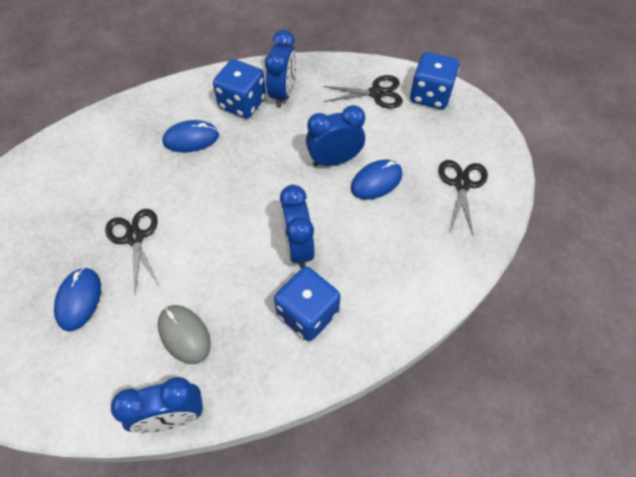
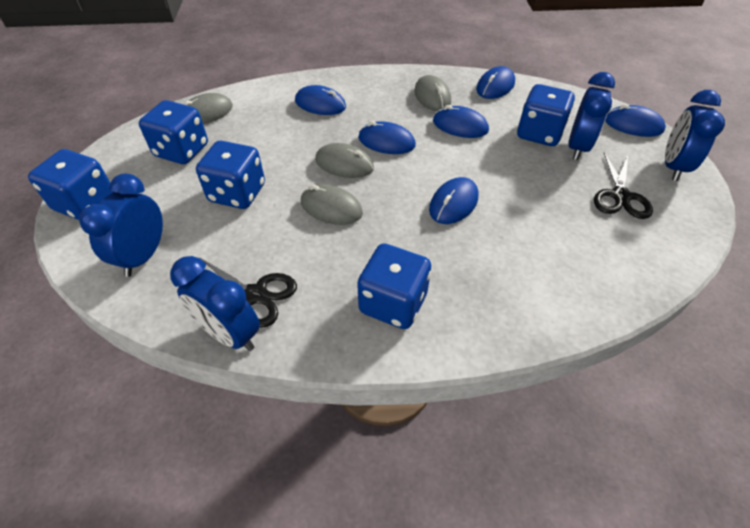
black scissors: 3 -> 2
blue dice: 3 -> 5
blue mouse: 3 -> 6
grey mouse: 1 -> 4

